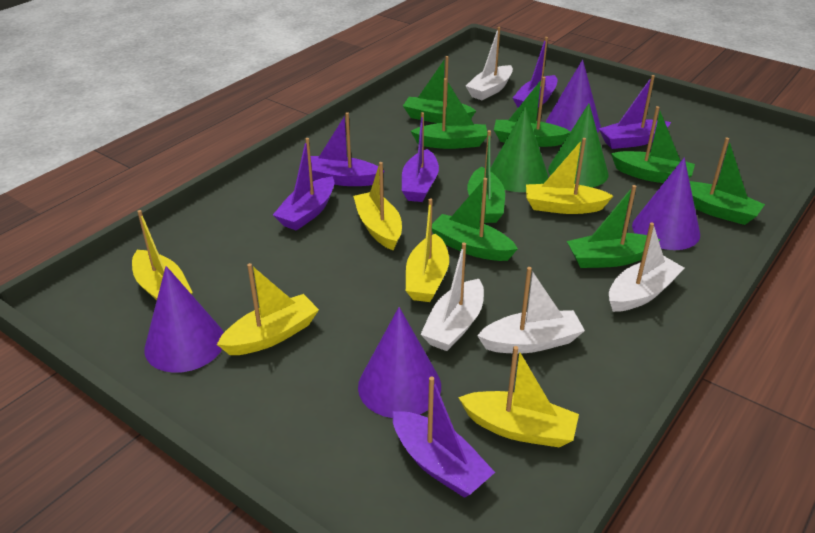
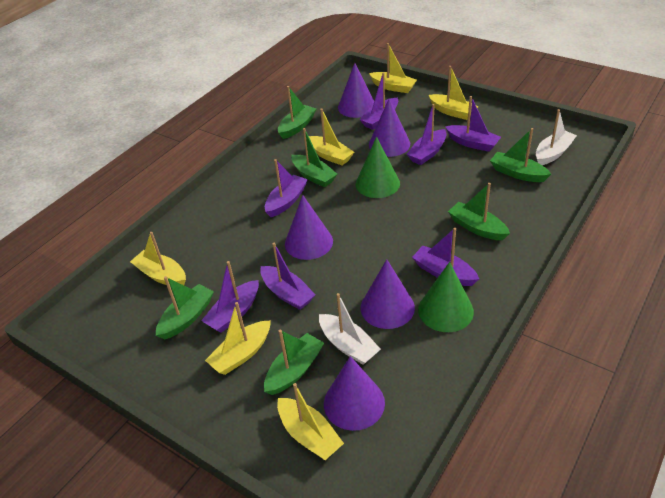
green boat: 8 -> 6
purple boat: 6 -> 7
purple cone: 4 -> 5
white boat: 4 -> 2

